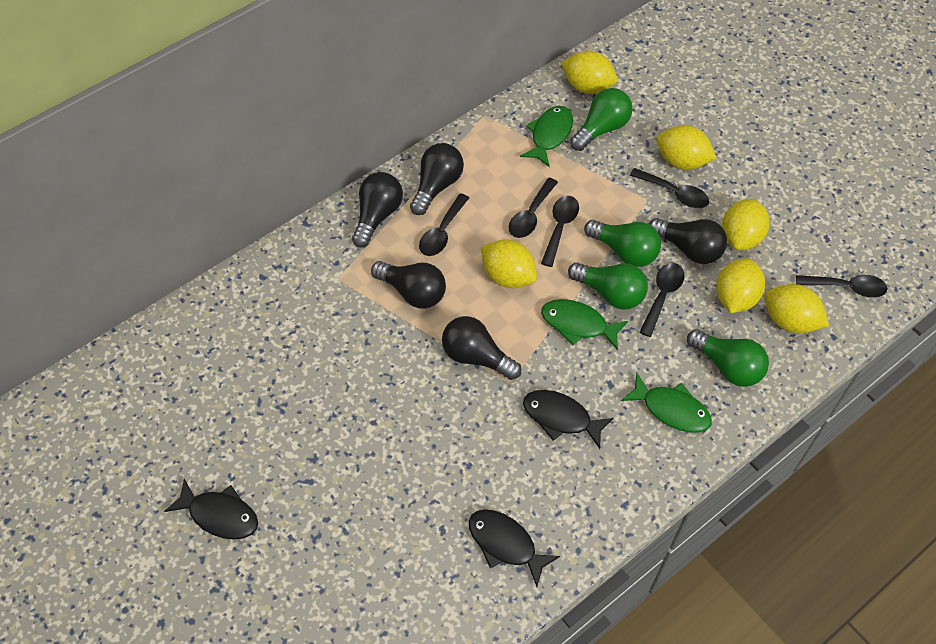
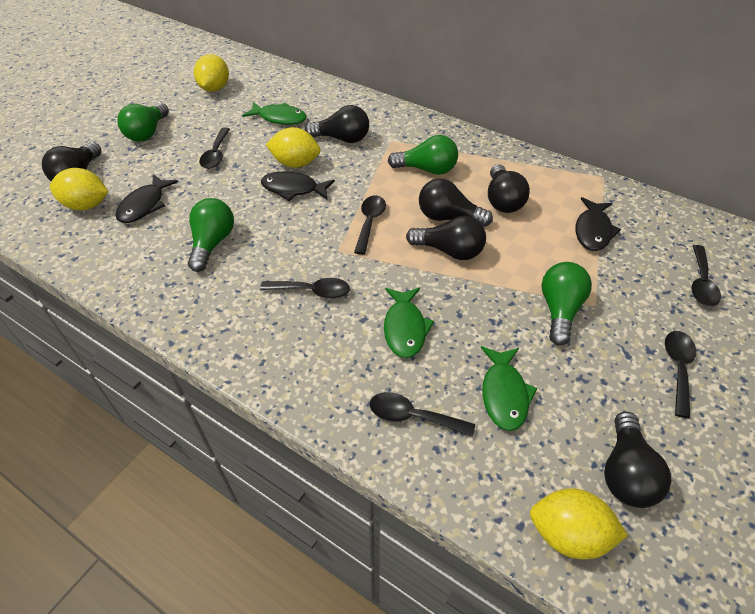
black light bulb: 5 -> 6
yellow lemon: 6 -> 4

